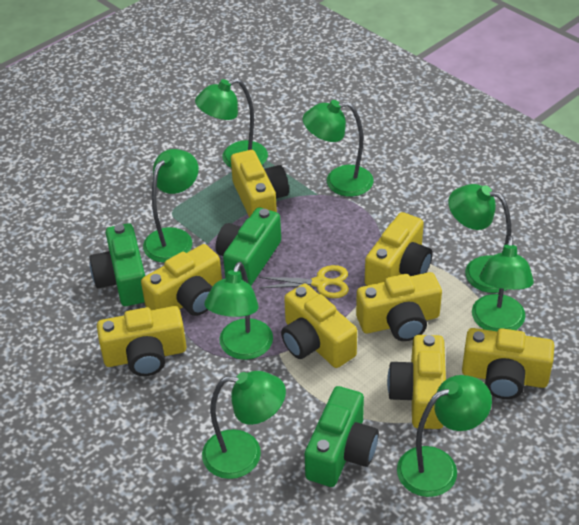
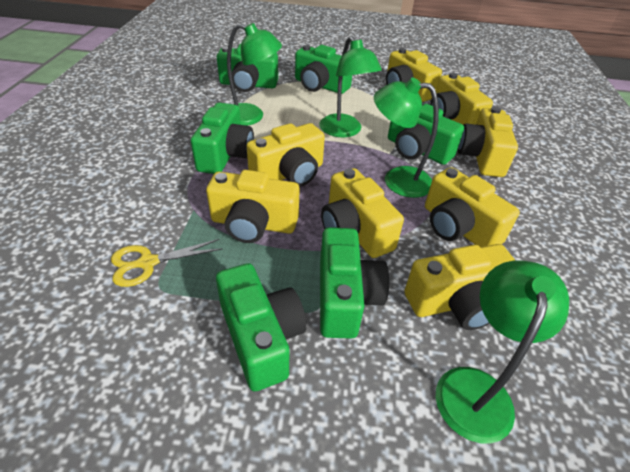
green camera: 3 -> 6
green lamp: 8 -> 4

